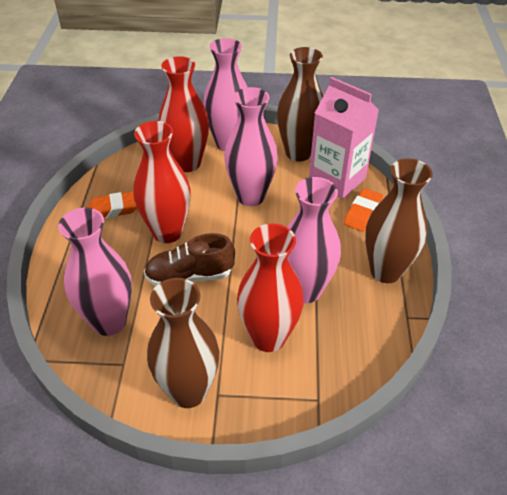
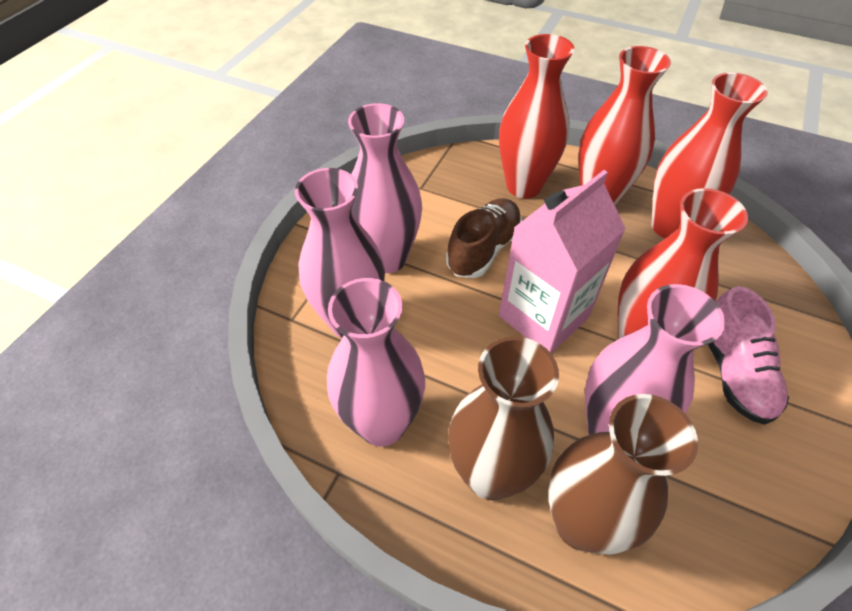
brown vase: 3 -> 2
orange eraser: 2 -> 0
pink shoe: 0 -> 1
red vase: 3 -> 4

